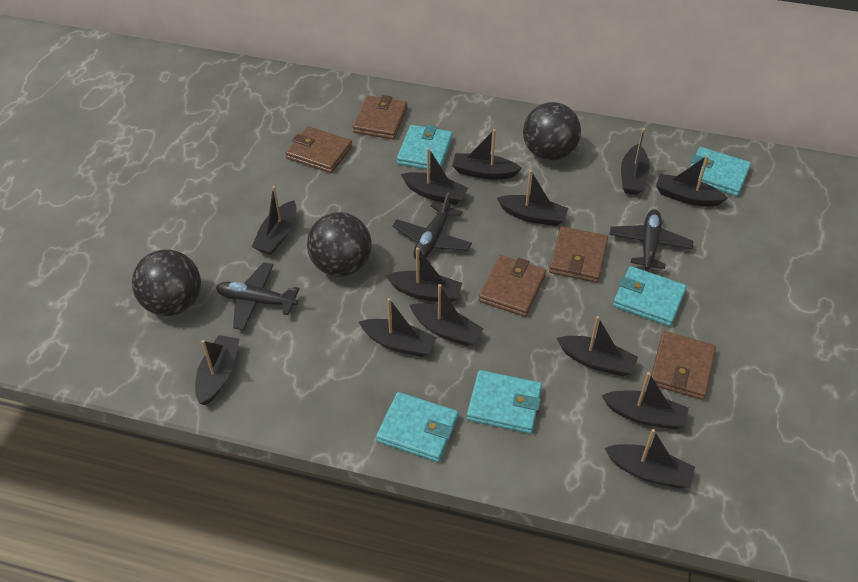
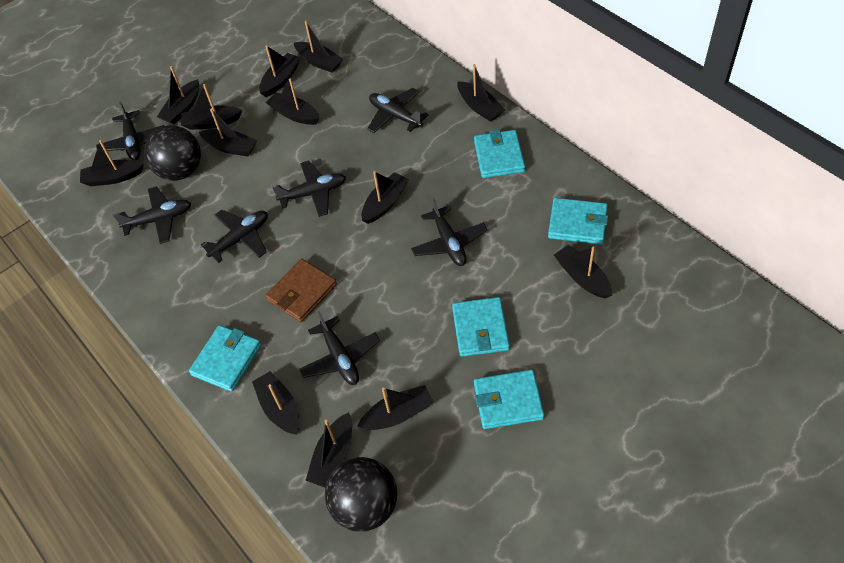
black ball: 3 -> 2
black plane: 3 -> 7
brown wallet: 5 -> 1

